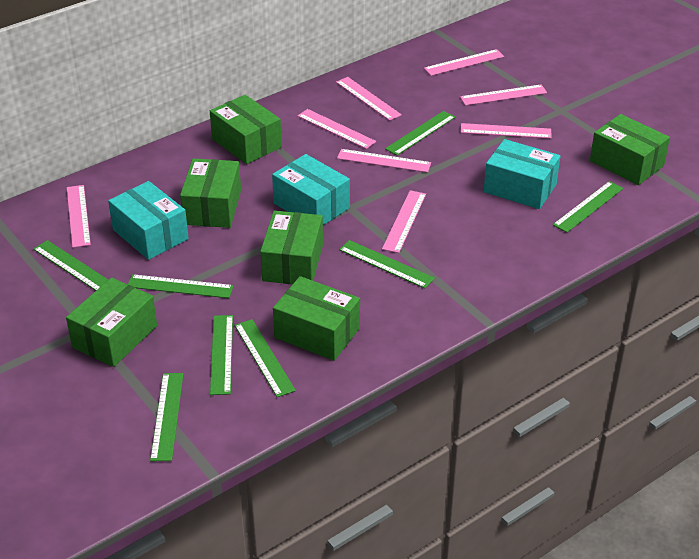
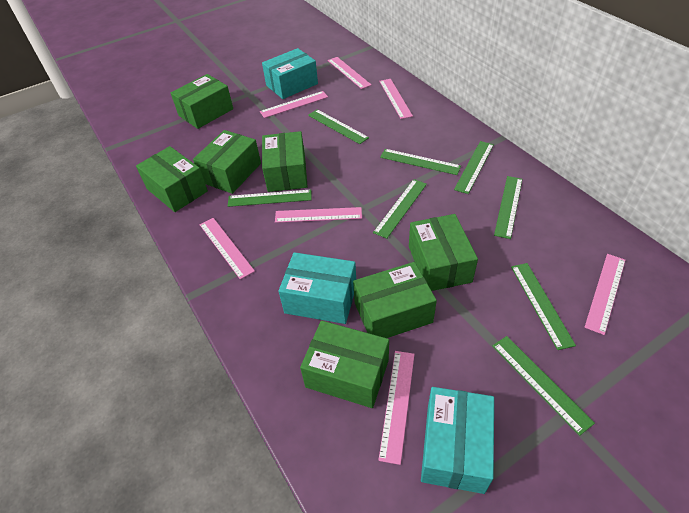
green box: 6 -> 7
pink ruler: 8 -> 7

